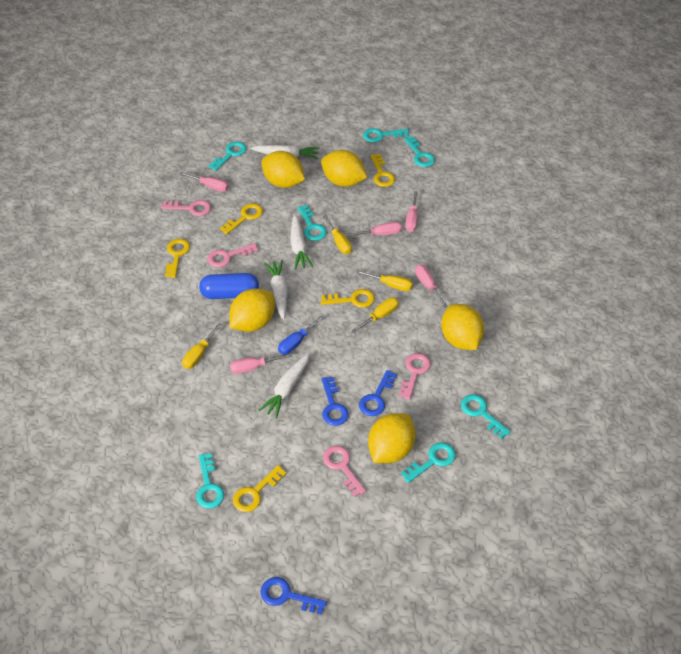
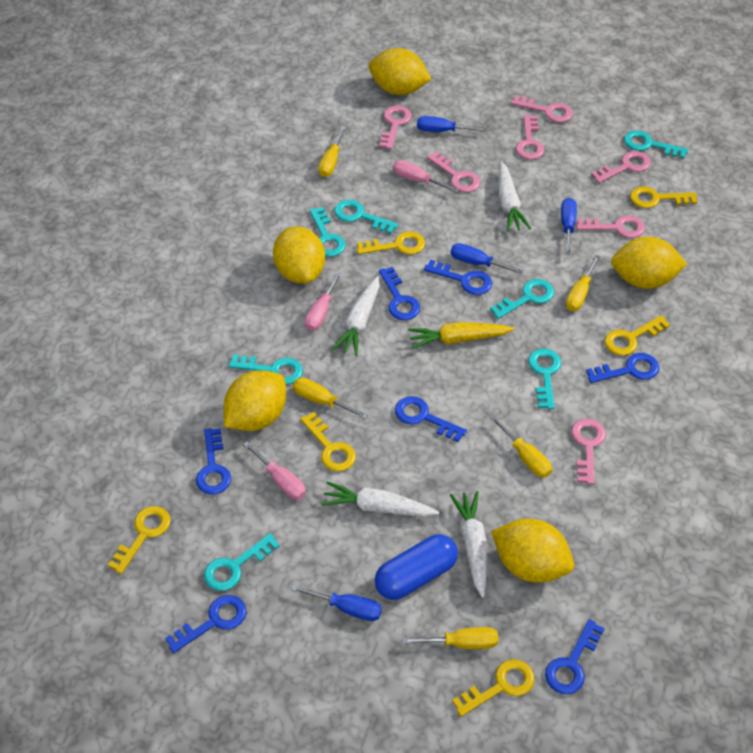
blue key: 3 -> 7
blue screwdriver: 1 -> 4
pink key: 4 -> 7
pink screwdriver: 5 -> 3
yellow carrot: 0 -> 1
yellow key: 5 -> 6
yellow screwdriver: 4 -> 5

